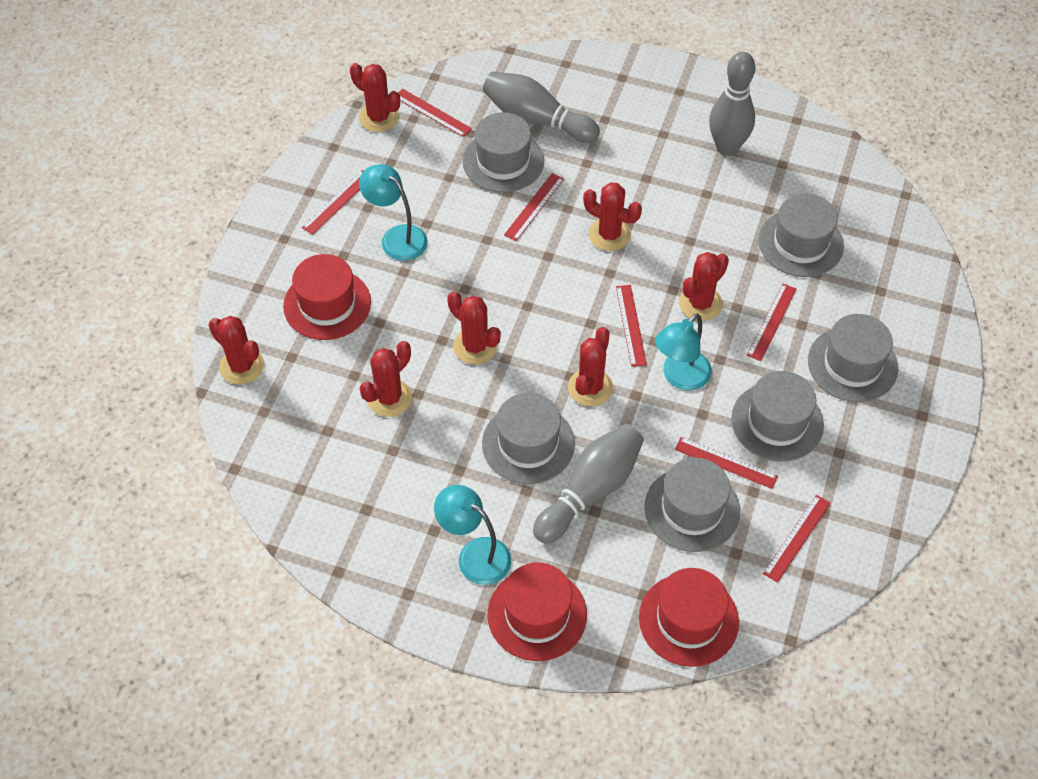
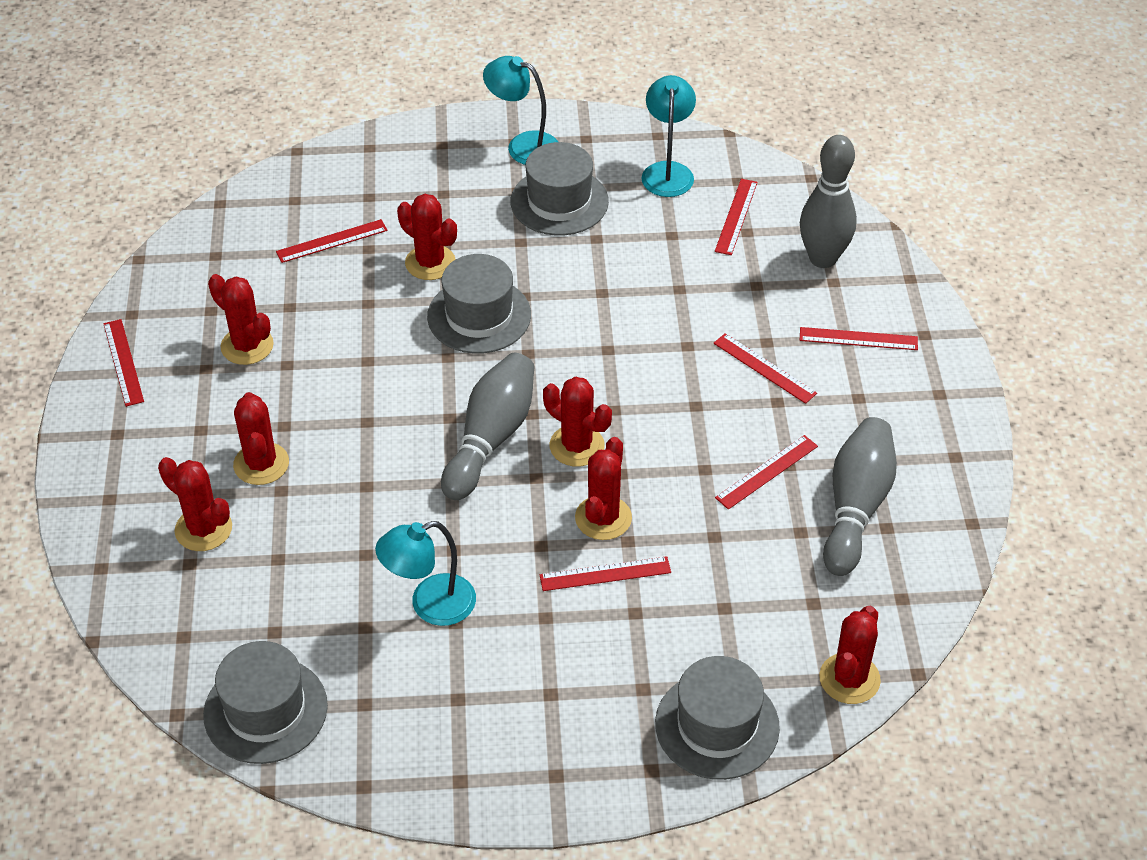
grey hat: 6 -> 4
red hat: 3 -> 0

